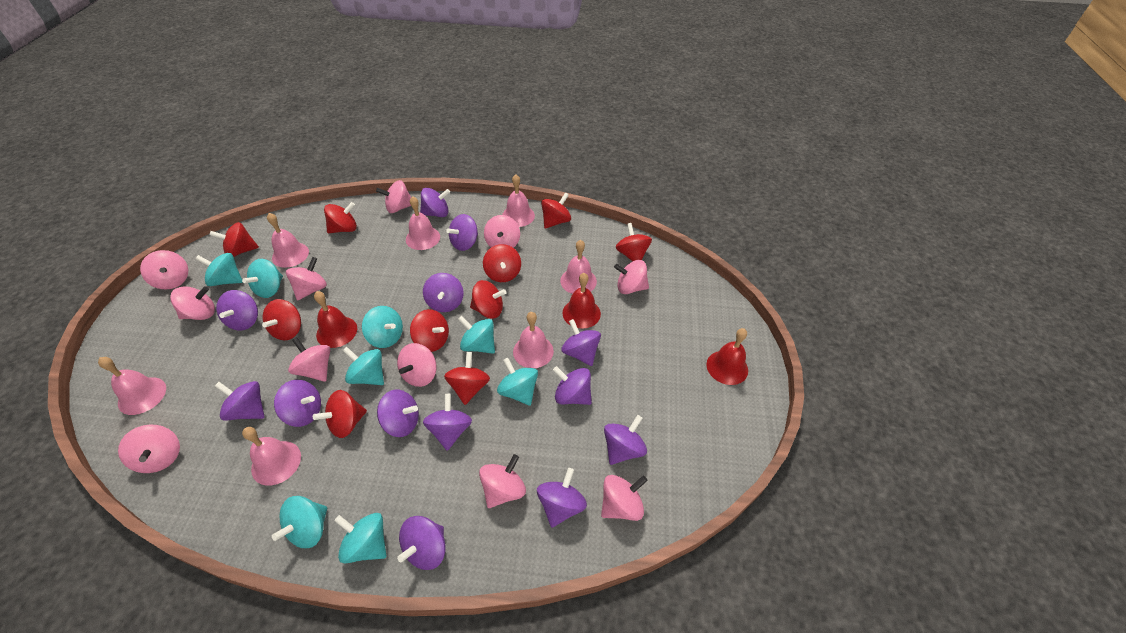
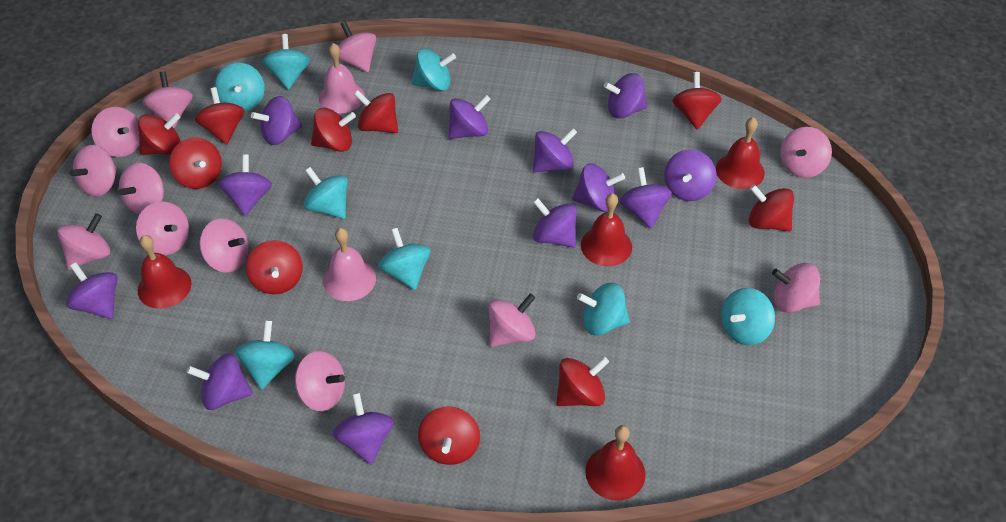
pink bell: 7 -> 2
pink spinning top: 11 -> 12
purple spinning top: 13 -> 12
red bell: 3 -> 4

